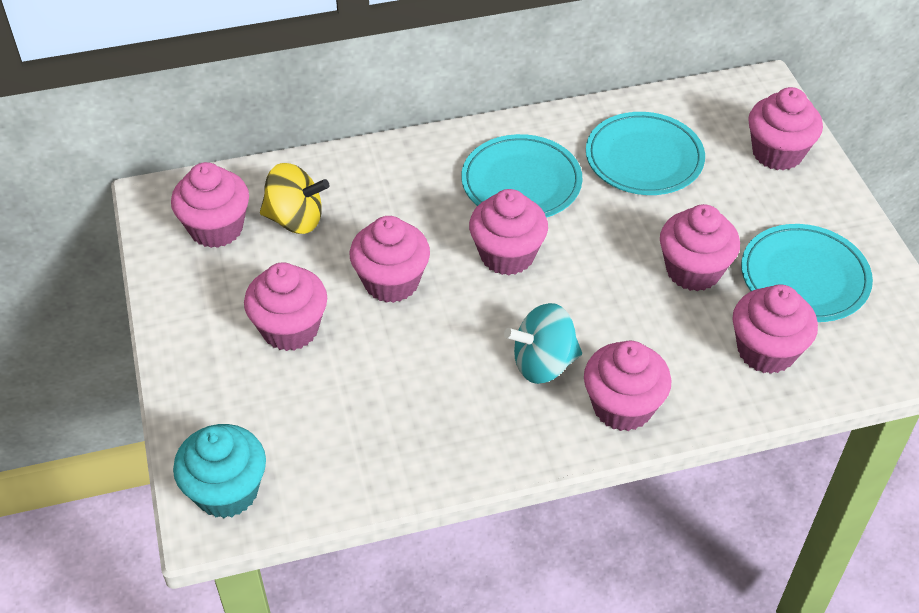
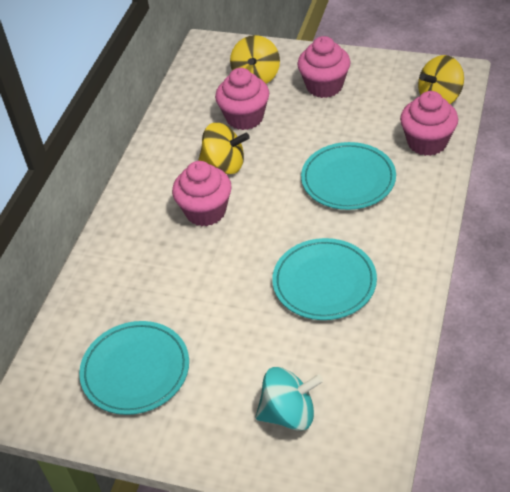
pink cupcake: 8 -> 4
turquoise cupcake: 1 -> 0
yellow spinning top: 1 -> 3

